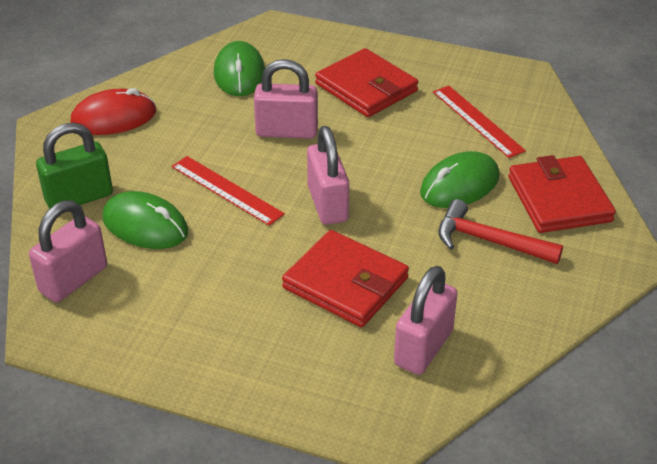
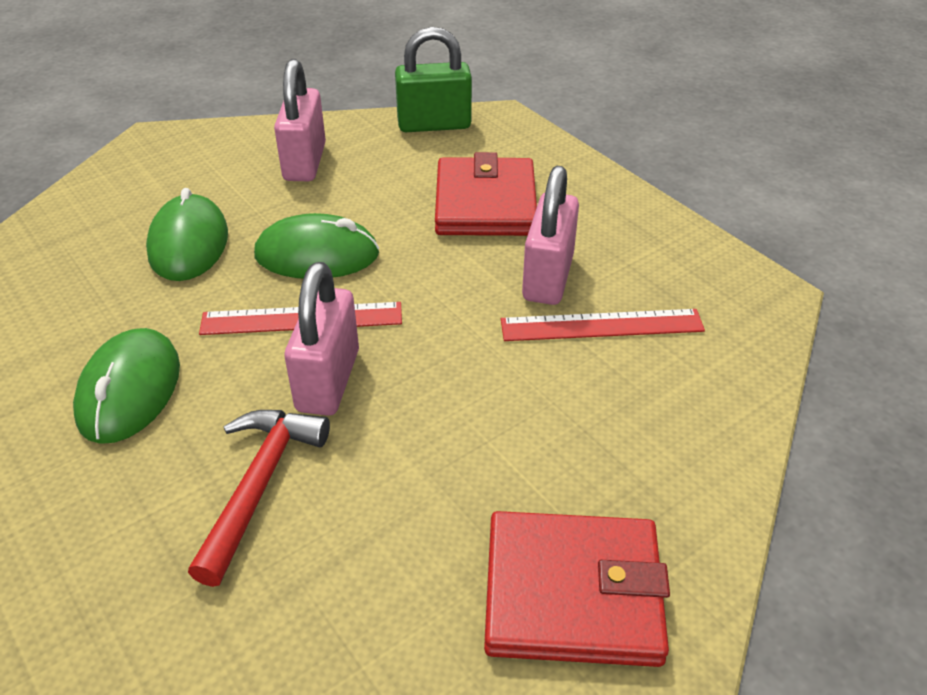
pink padlock: 4 -> 3
red mouse: 1 -> 0
red wallet: 3 -> 2

